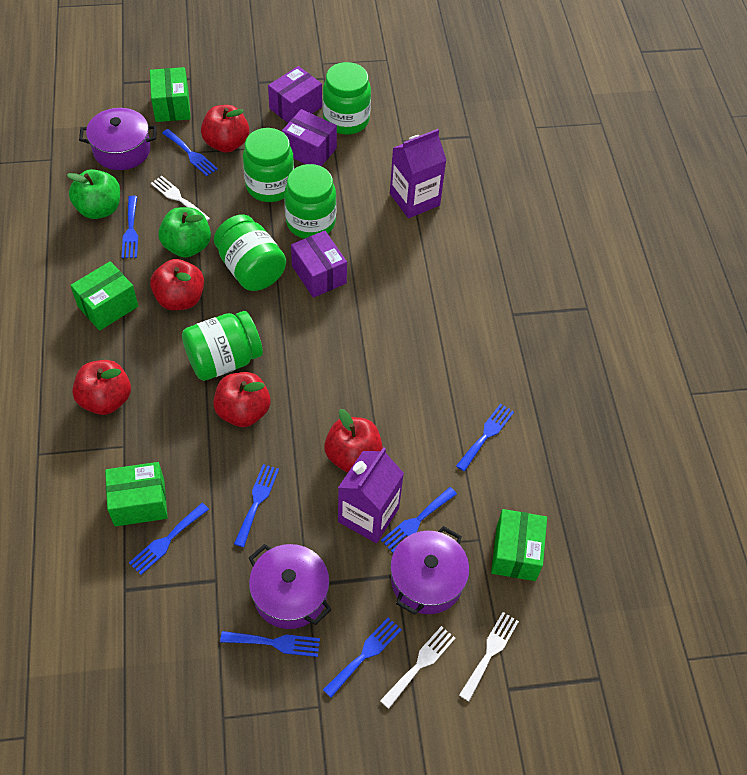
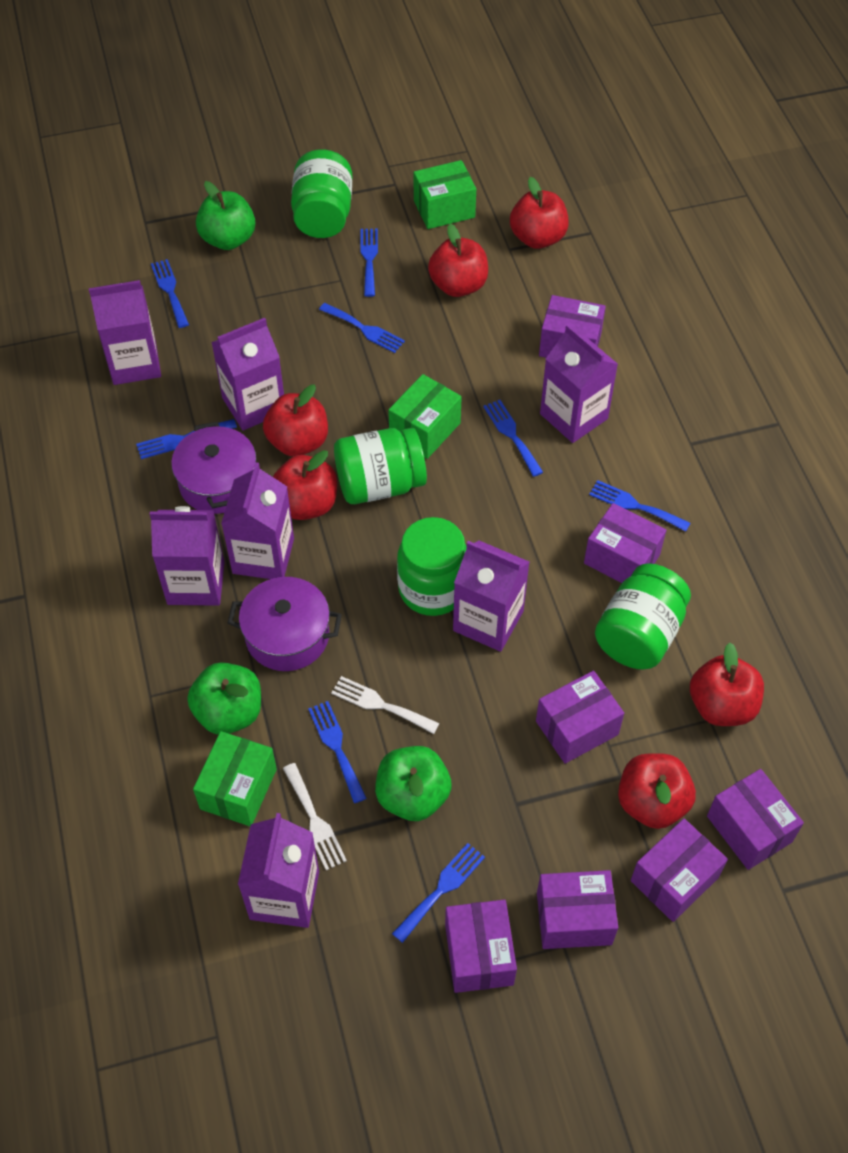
green apple: 2 -> 3
green box: 4 -> 3
green jar: 5 -> 4
purple box: 3 -> 7
purple carton: 2 -> 7
purple pot: 3 -> 2
red apple: 5 -> 6
white fork: 3 -> 2

